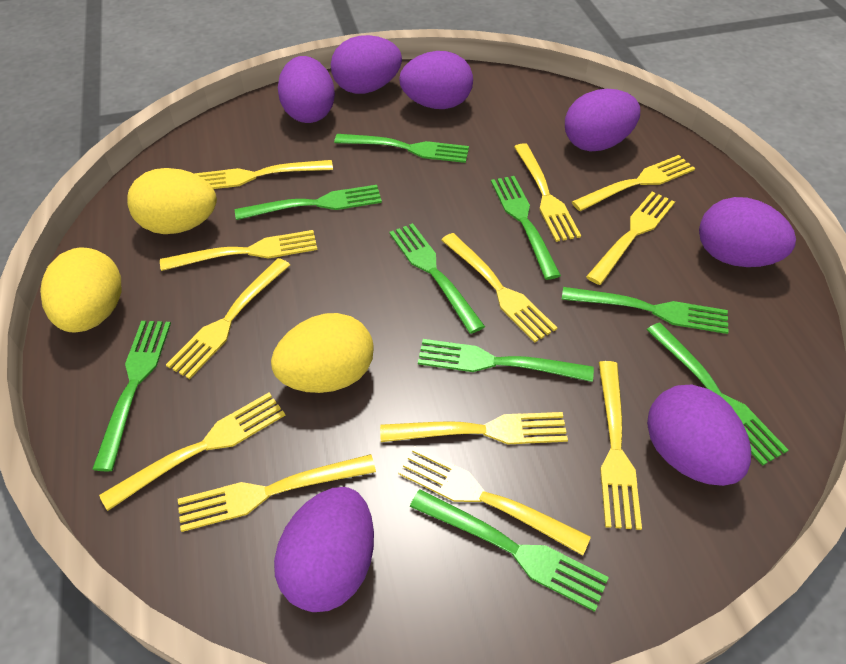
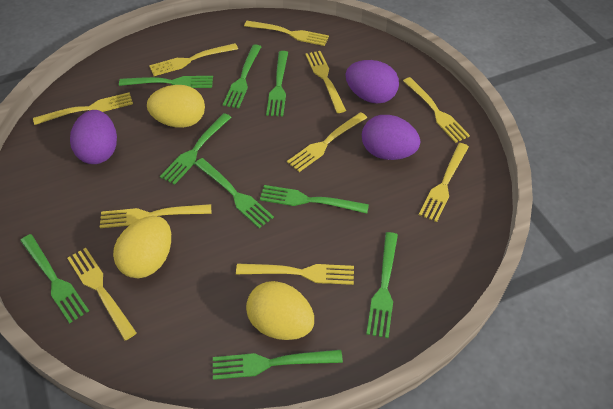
purple egg: 7 -> 3
yellow fork: 12 -> 10

